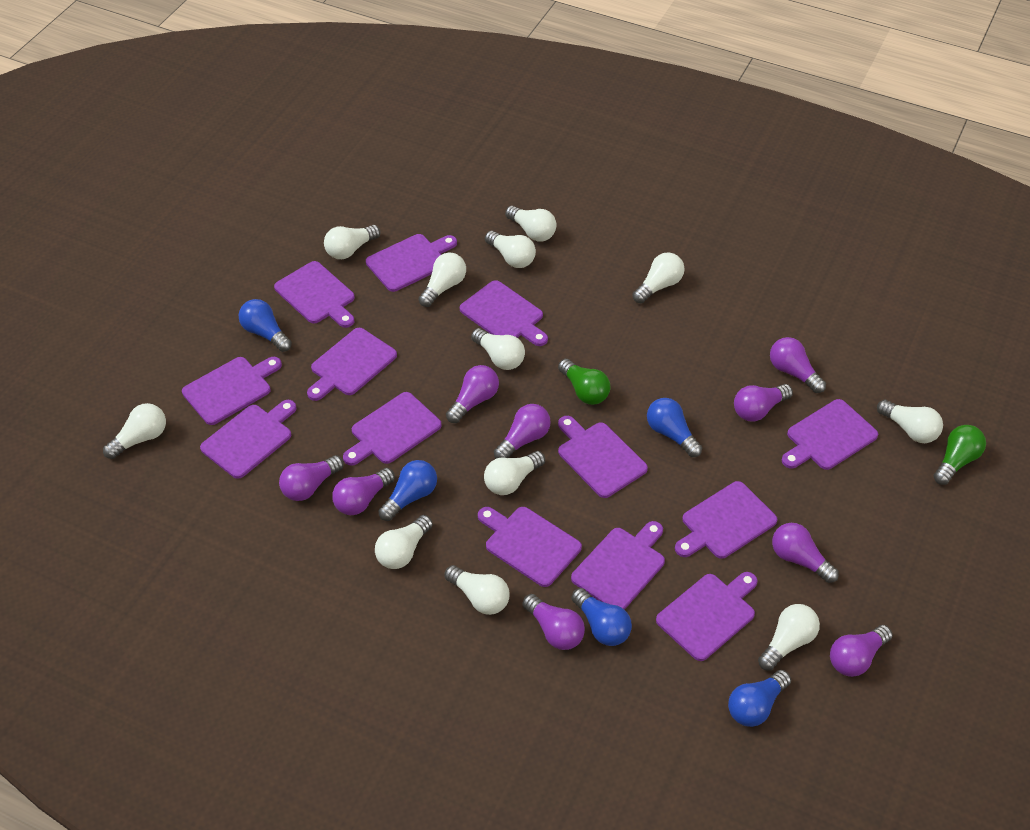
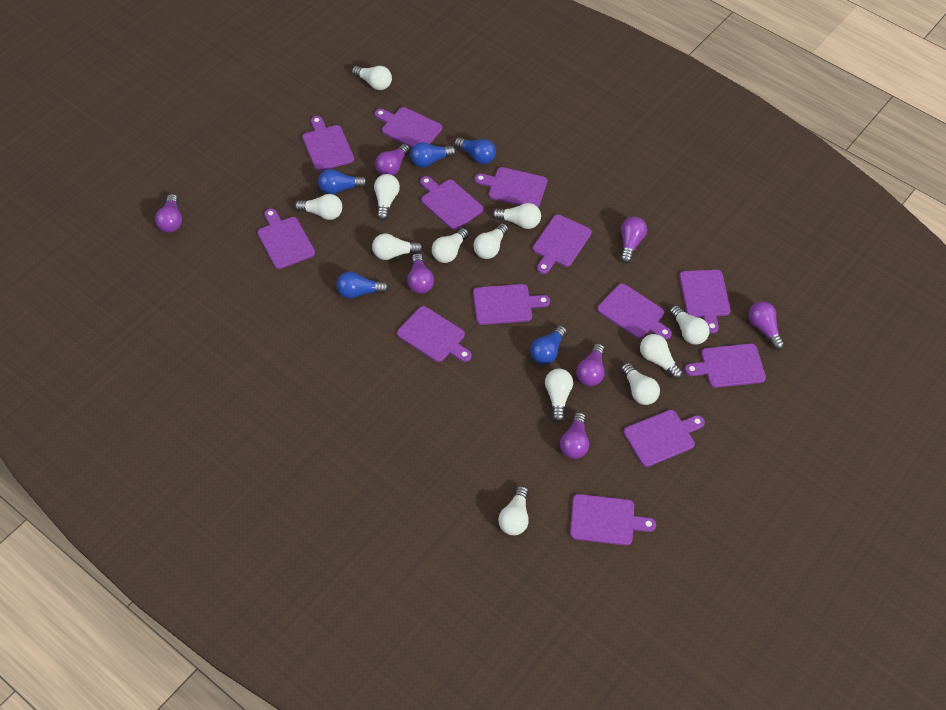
green light bulb: 2 -> 0
purple light bulb: 9 -> 7

